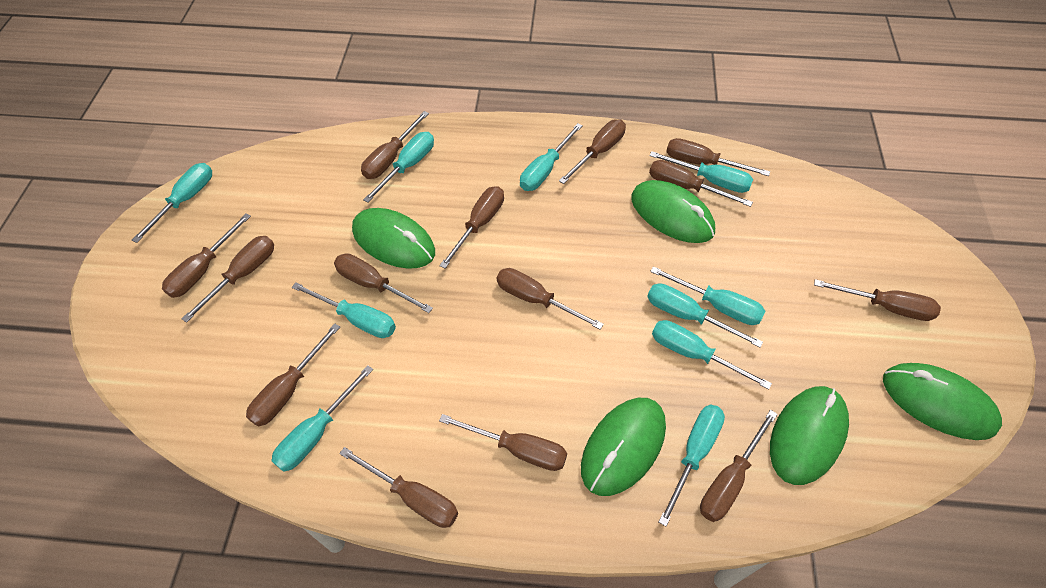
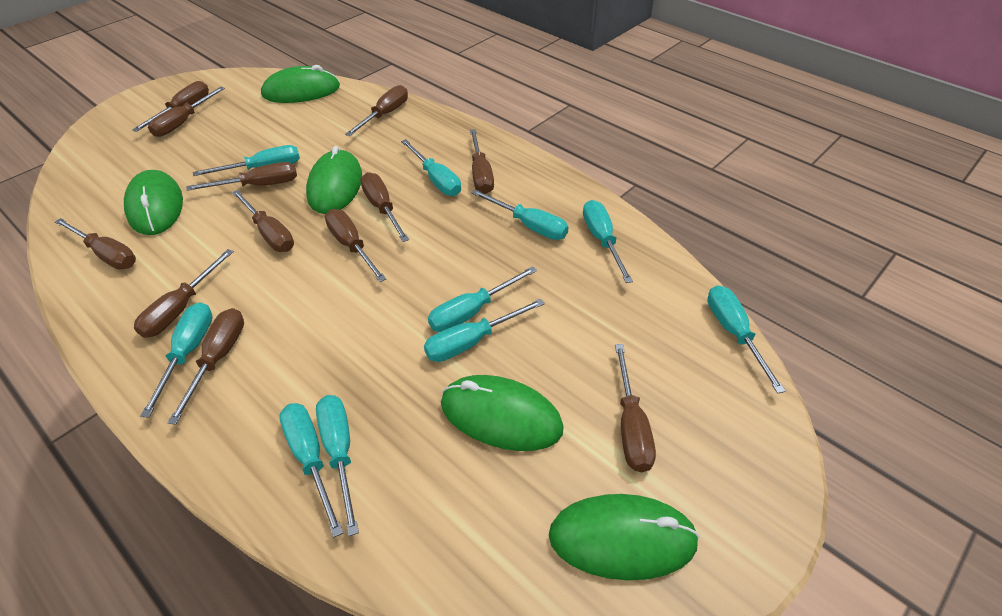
brown screwdriver: 14 -> 12

